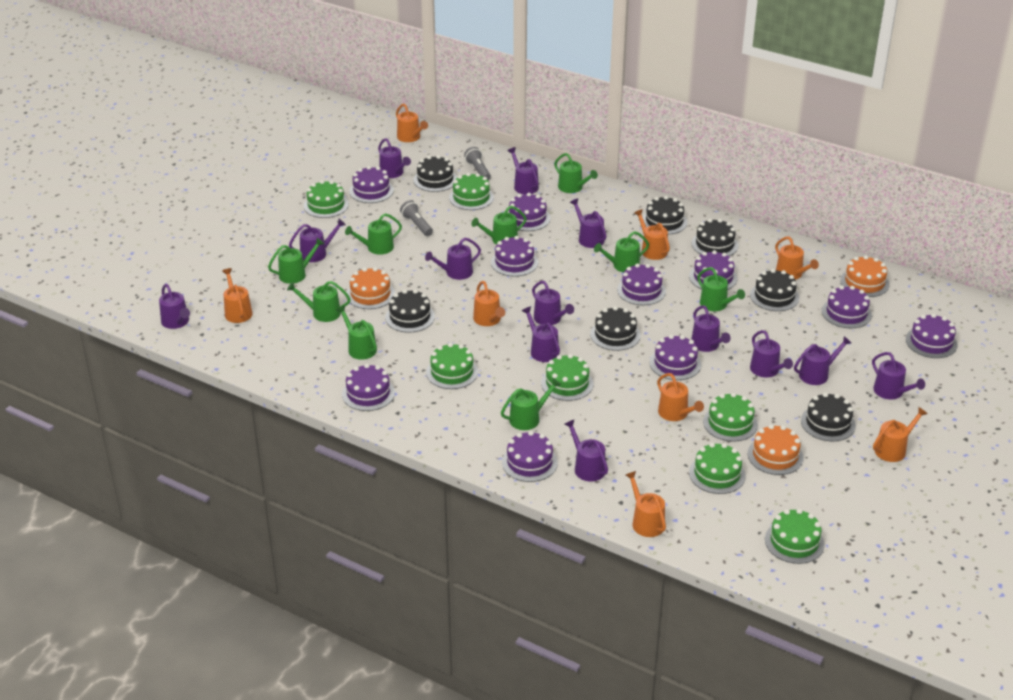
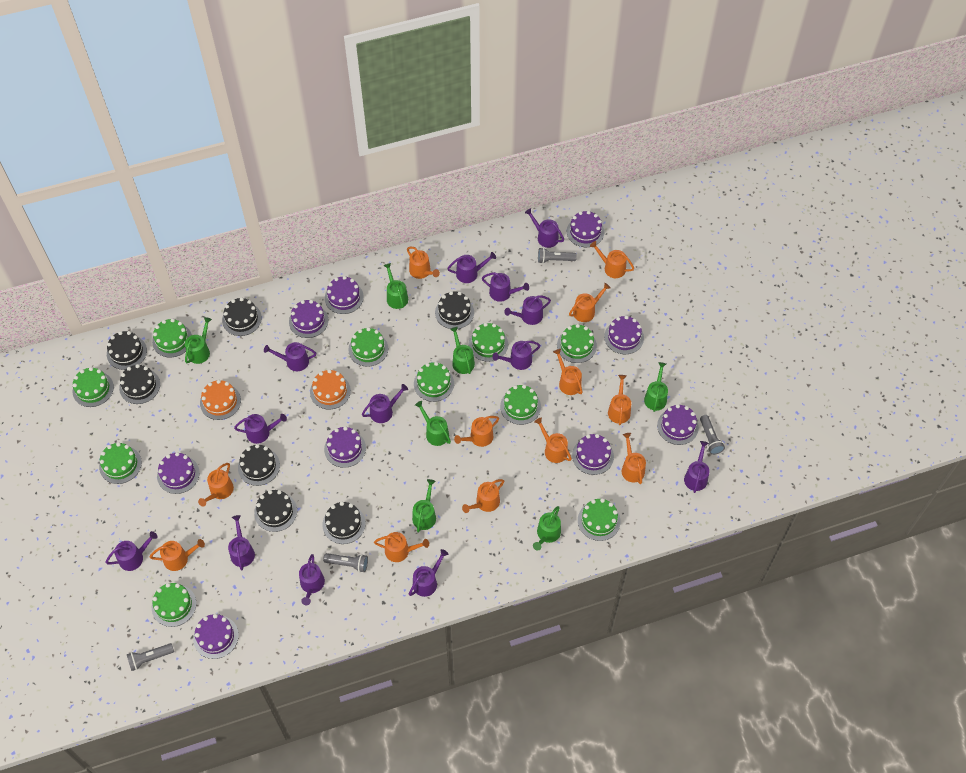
green cake: 7 -> 10
green watering can: 9 -> 7
grey flashlight: 2 -> 4
orange cake: 3 -> 2
orange watering can: 8 -> 12
purple cake: 10 -> 9

